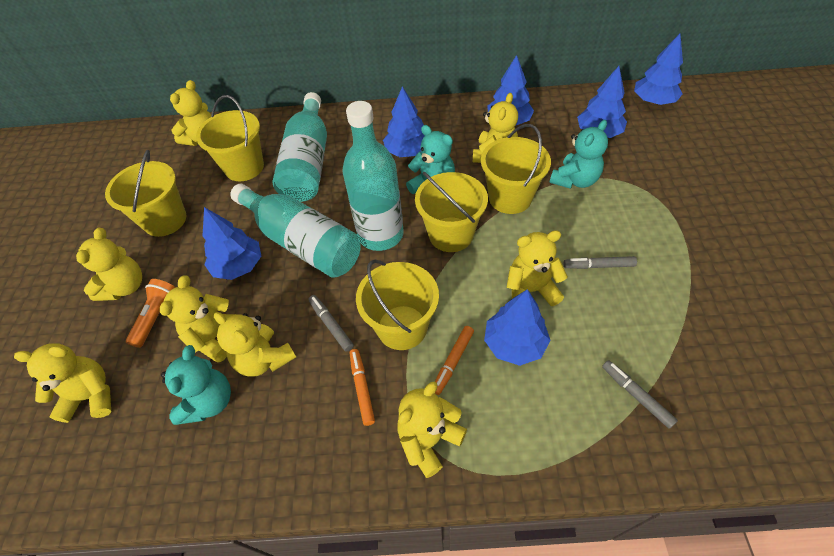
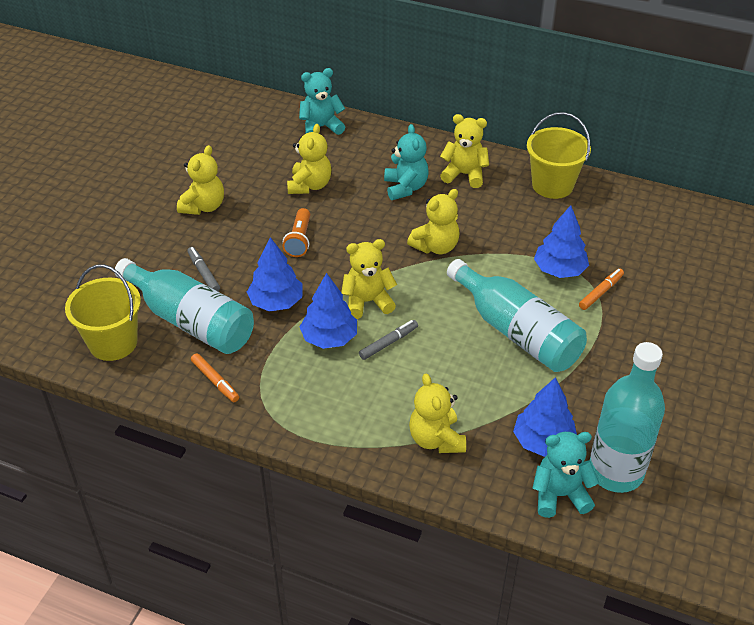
blue tree: 6 -> 4
grey marker: 3 -> 2
yellow bucket: 5 -> 2
yellow teddy bear: 8 -> 6

